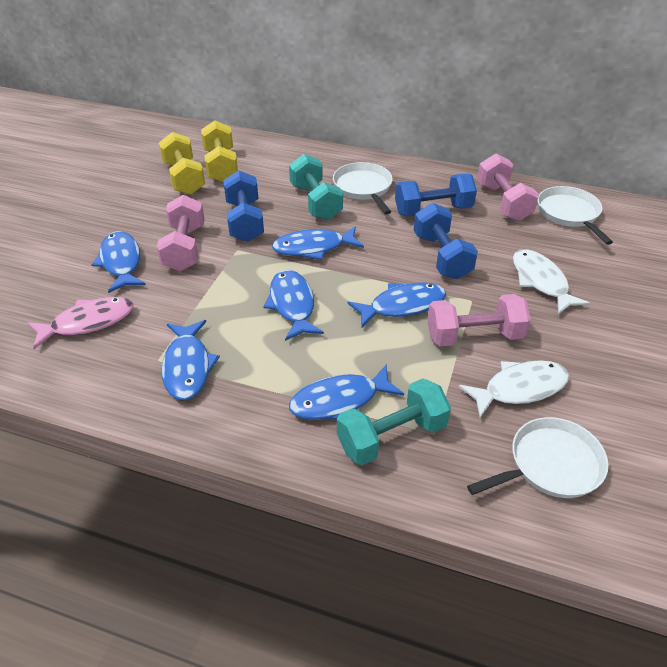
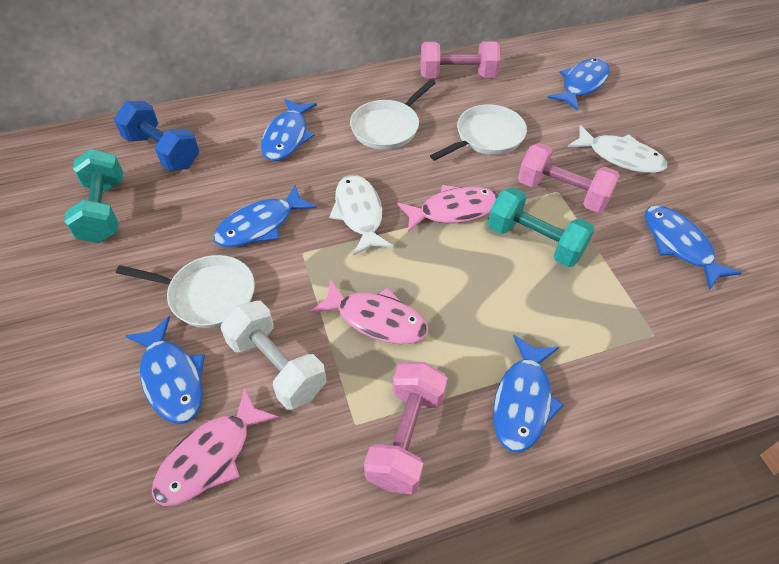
blue dumbbell: 3 -> 1
pink fish: 1 -> 3
white dumbbell: 0 -> 1
yellow dumbbell: 2 -> 0

